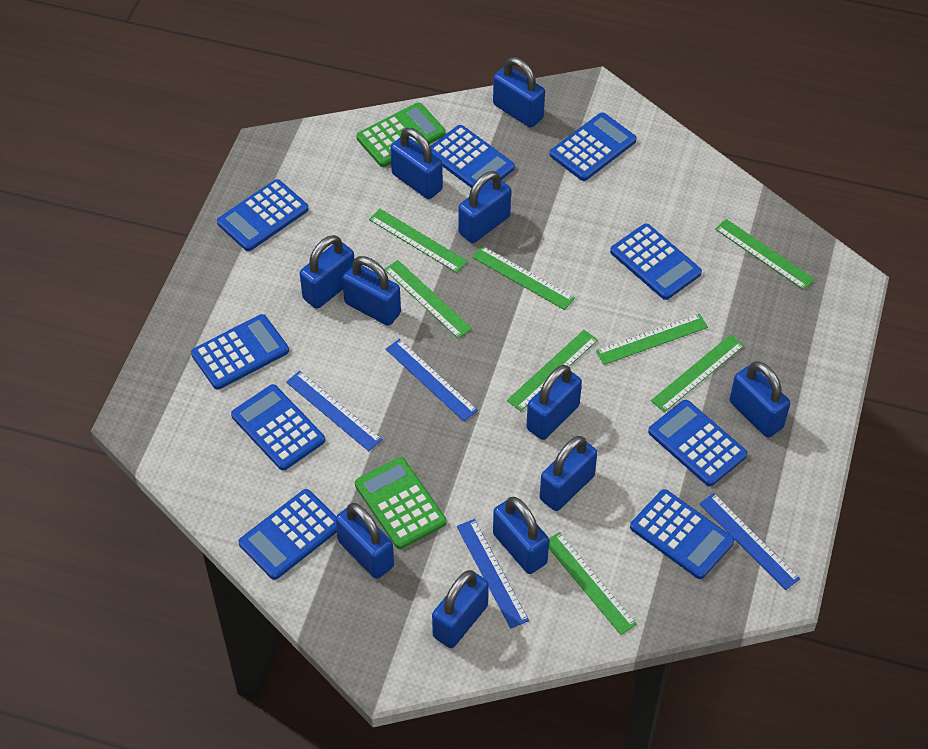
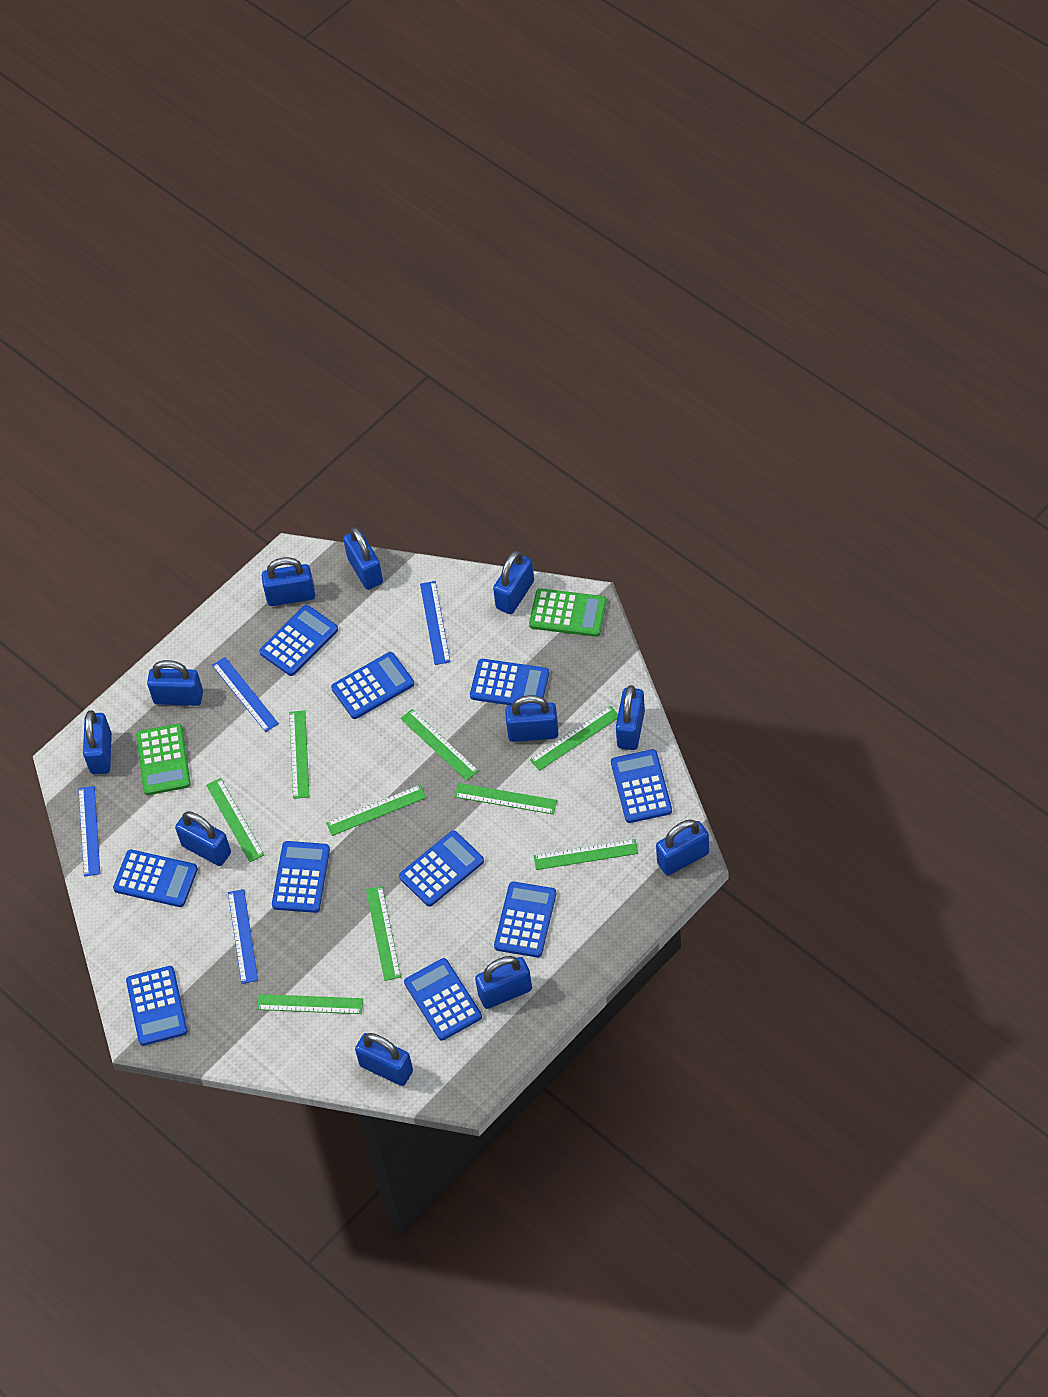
blue calculator: 9 -> 10
green ruler: 8 -> 9

